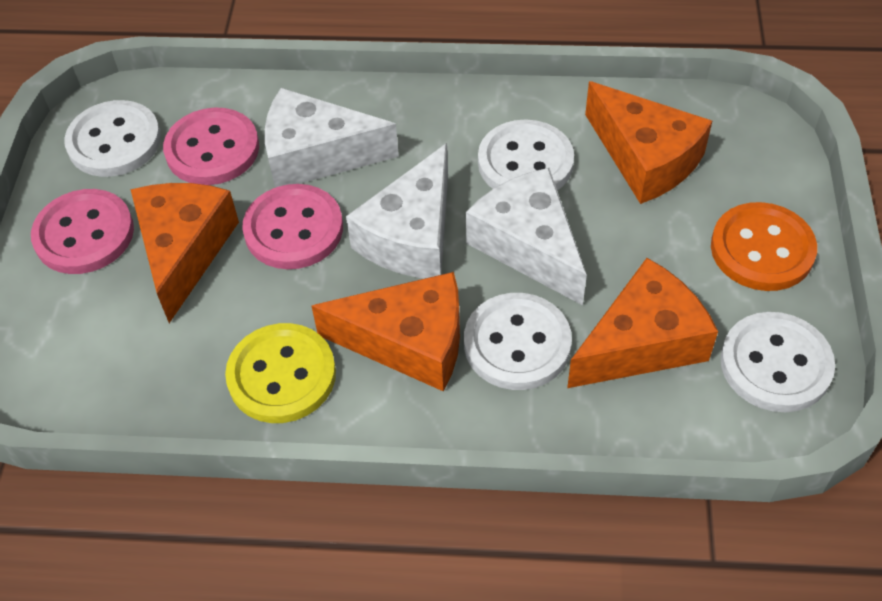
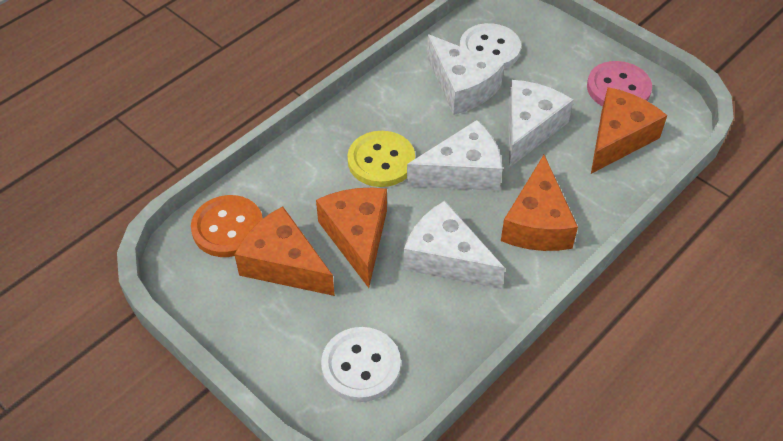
pink button: 3 -> 1
white button: 4 -> 2
white cheese: 3 -> 4

